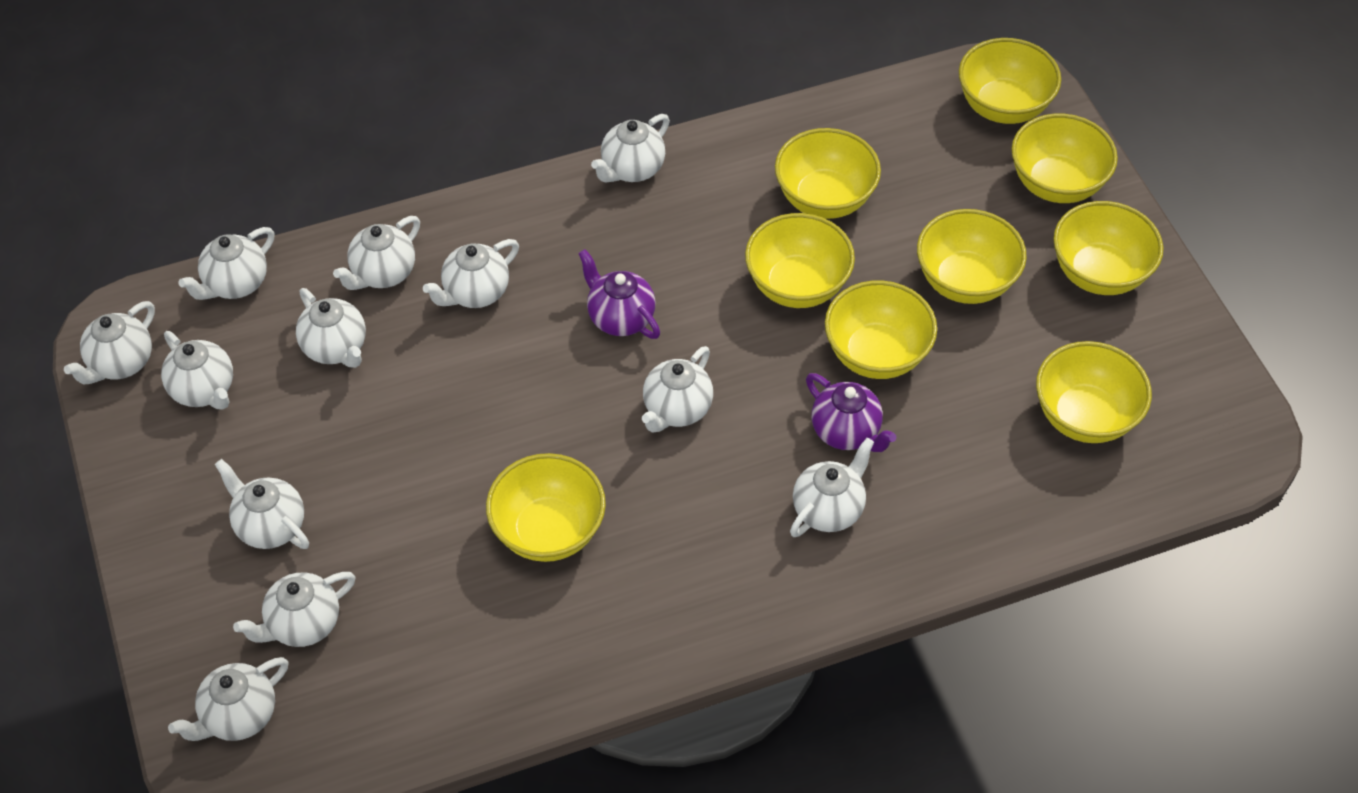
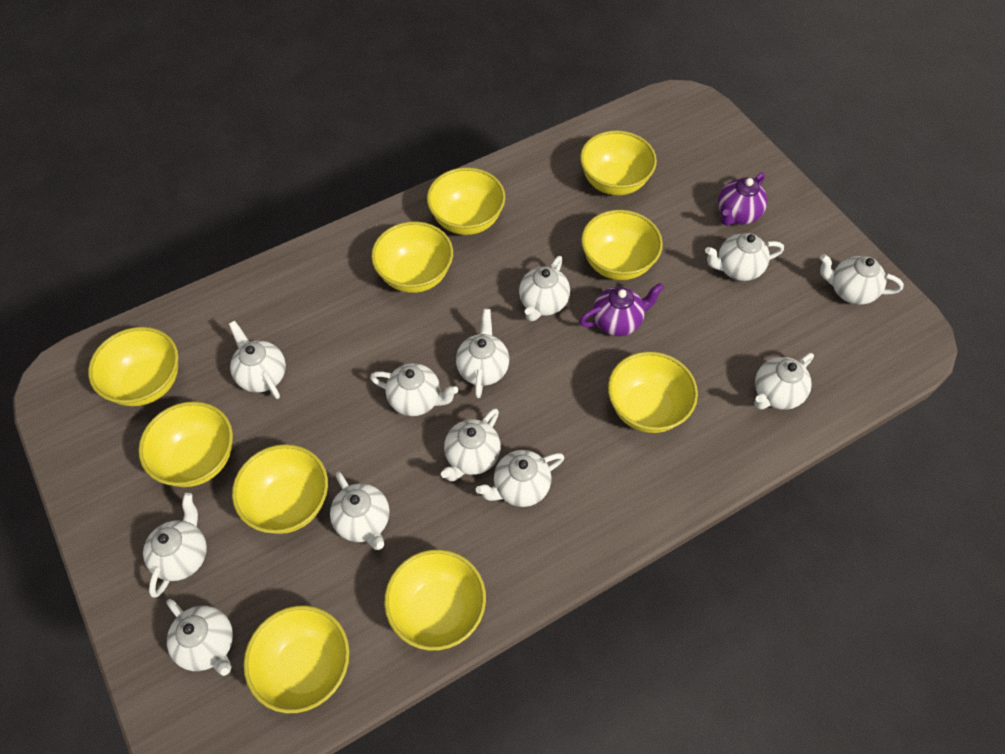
yellow bowl: 9 -> 10

